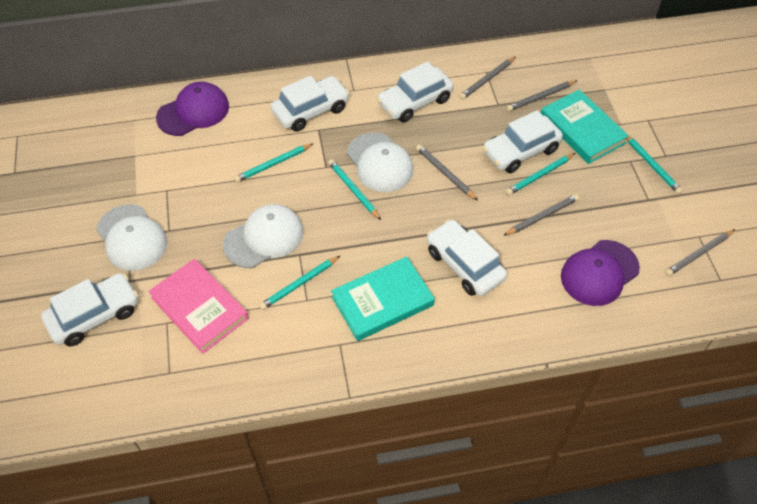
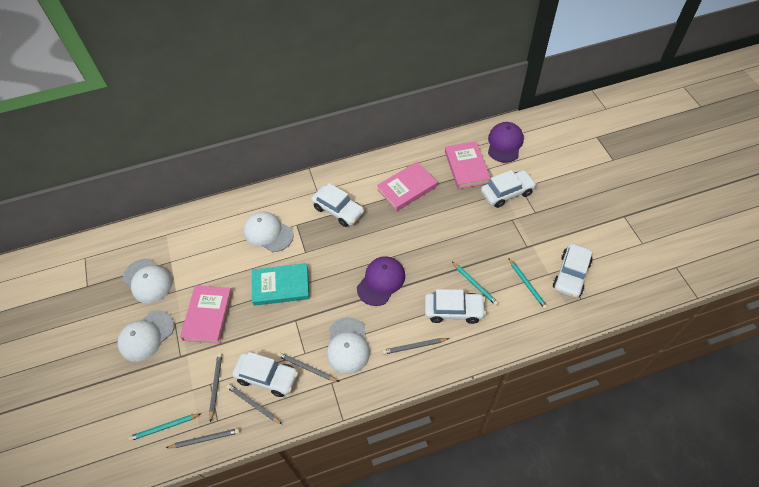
pink book: 1 -> 3
turquoise book: 2 -> 1
turquoise pencil: 5 -> 3
white cap: 3 -> 4

